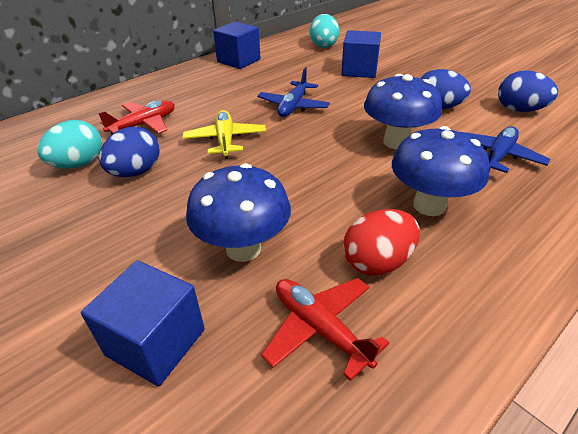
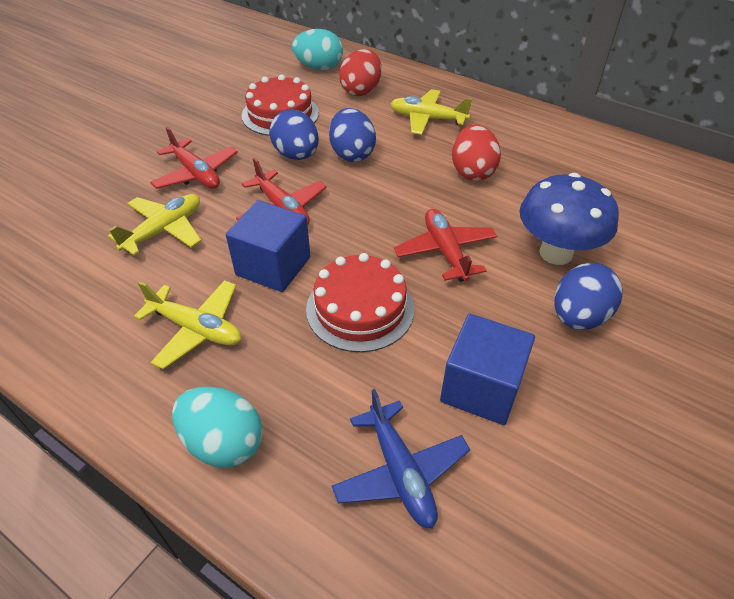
blue cube: 3 -> 2
blue mushroom: 3 -> 1
blue plane: 2 -> 1
red cake: 0 -> 2
red egg: 1 -> 2
red plane: 2 -> 3
yellow plane: 1 -> 3

